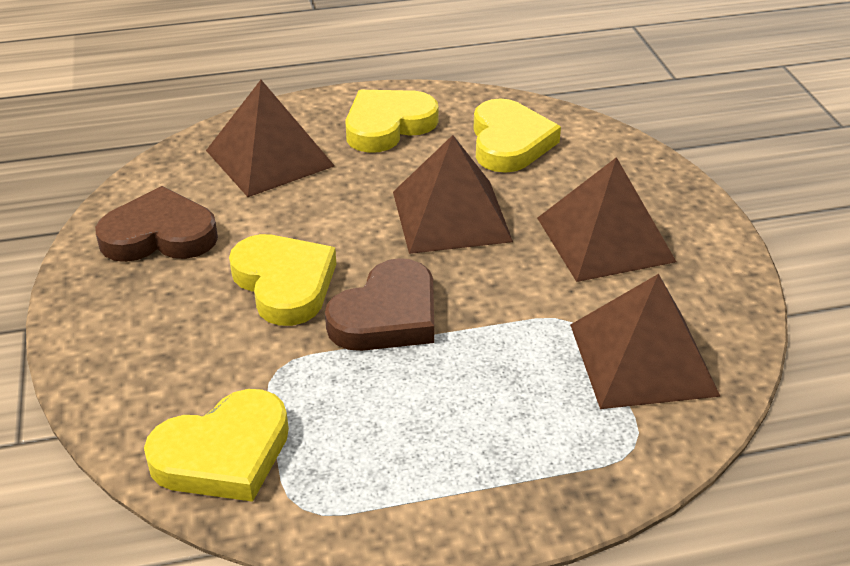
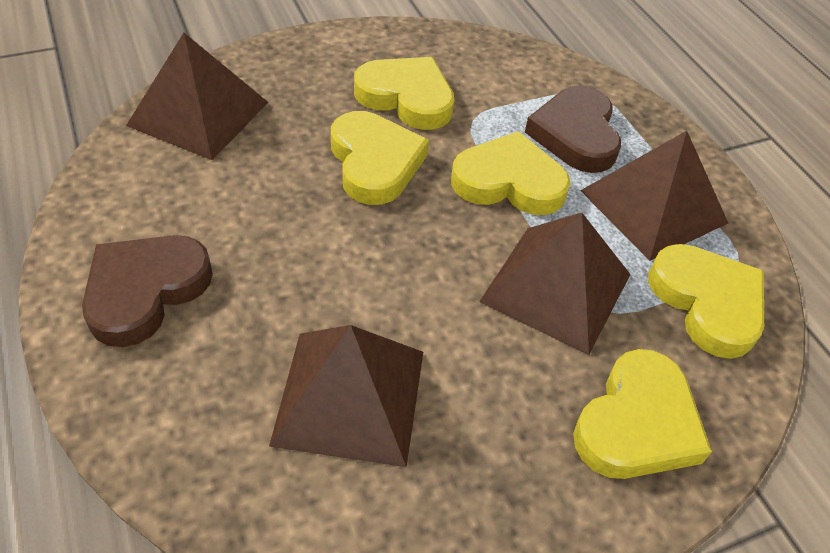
yellow heart: 4 -> 5

